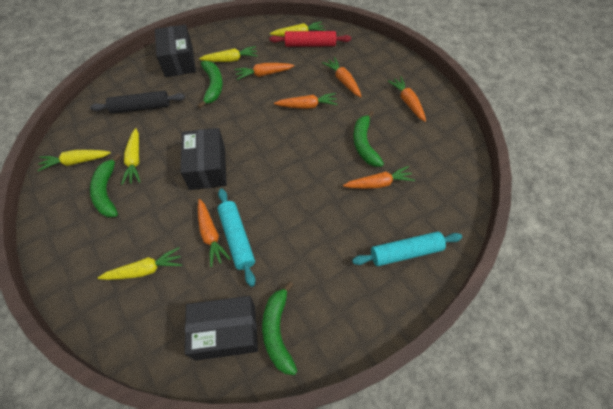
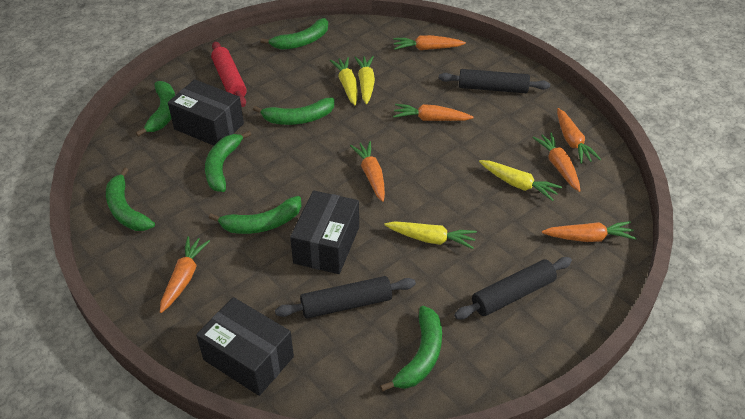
black rolling pin: 1 -> 3
green banana: 4 -> 7
orange carrot: 6 -> 7
turquoise rolling pin: 2 -> 0
yellow carrot: 5 -> 4

